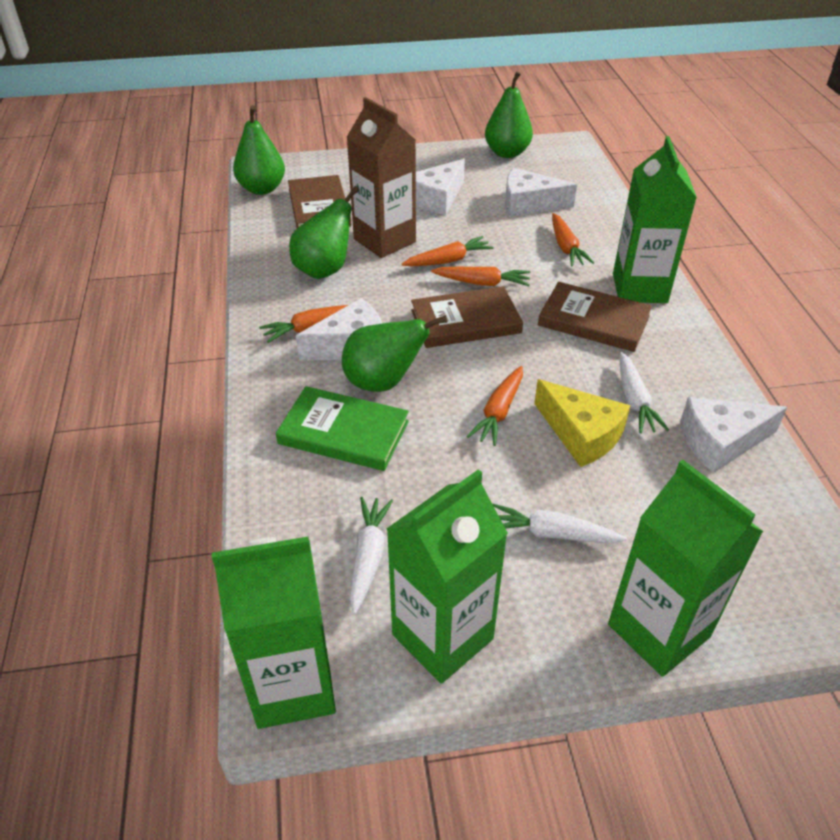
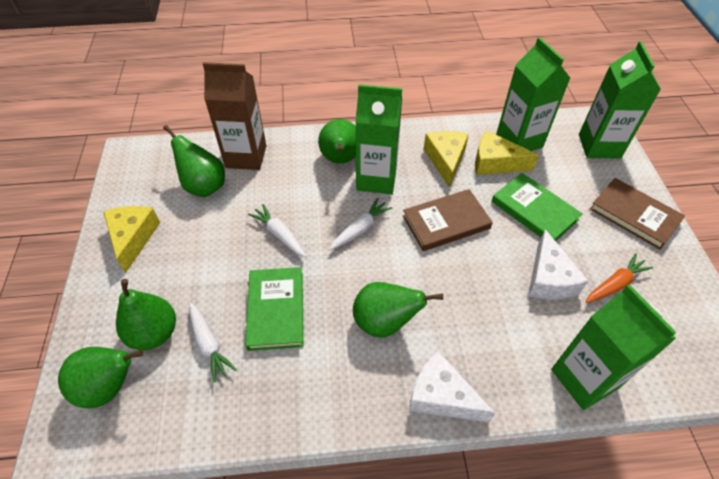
brown book: 3 -> 2
green book: 1 -> 2
green pear: 4 -> 5
orange carrot: 5 -> 1
white cheese: 4 -> 2
yellow cheese: 1 -> 3

